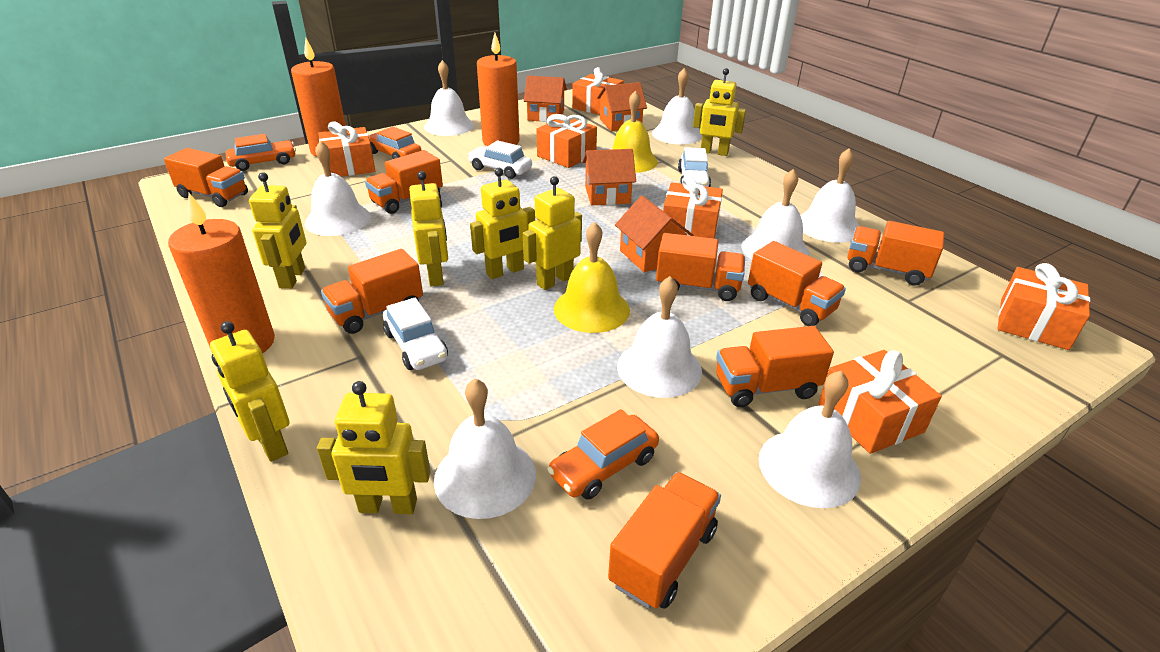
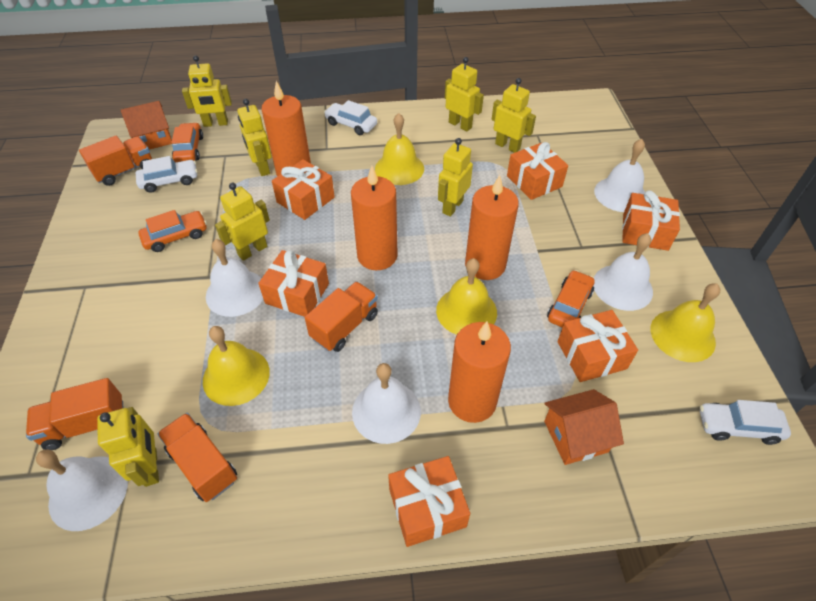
orange candle: 3 -> 4
orange house: 4 -> 2
orange truck: 8 -> 4
white bell: 8 -> 5
yellow bell: 2 -> 4

